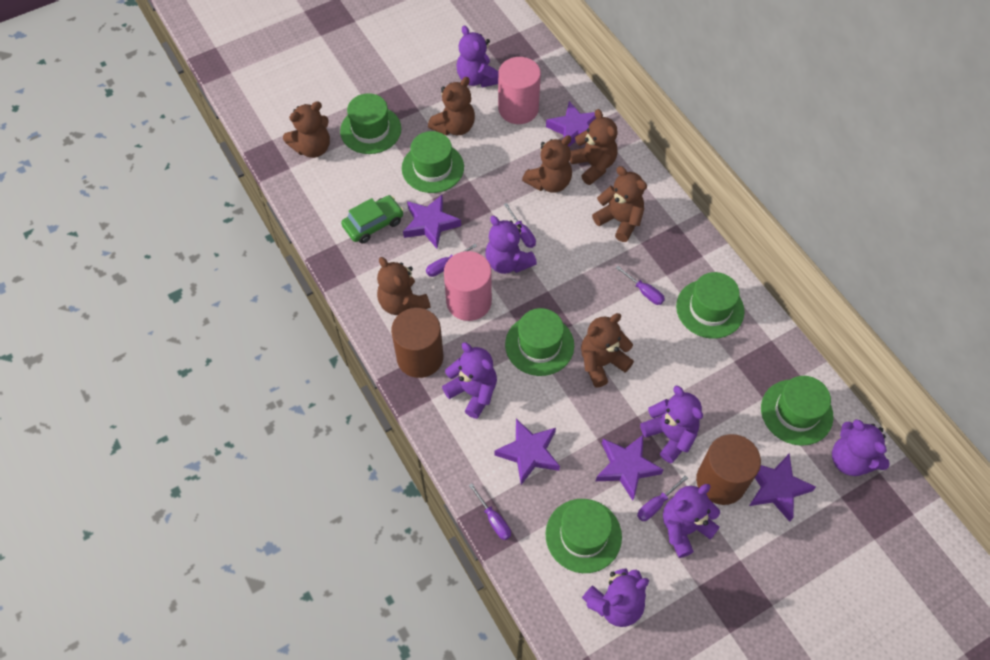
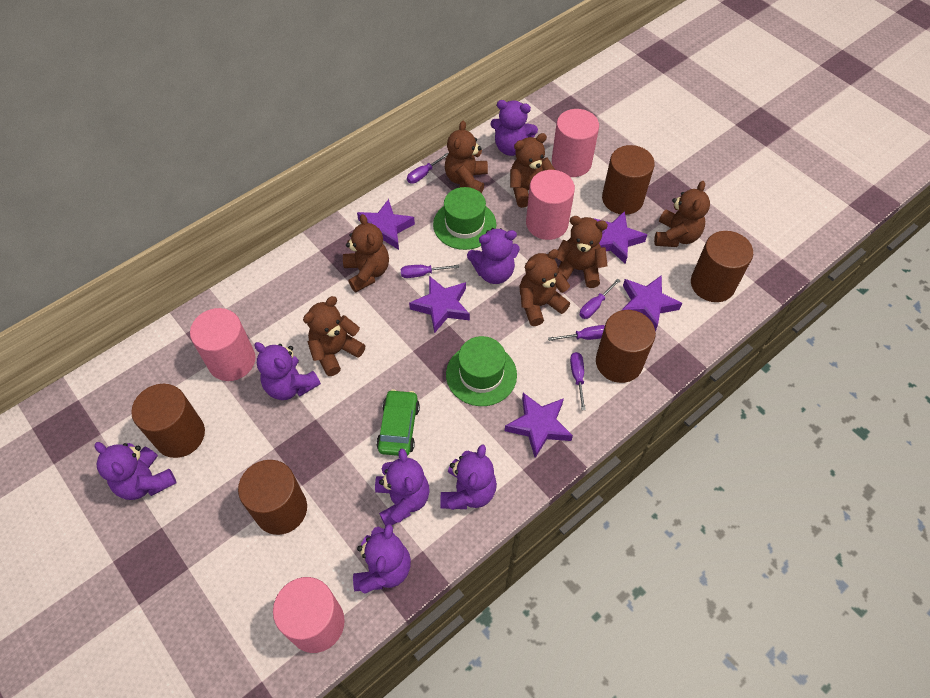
brown cylinder: 2 -> 5
green hat: 6 -> 2
pink cylinder: 2 -> 4

